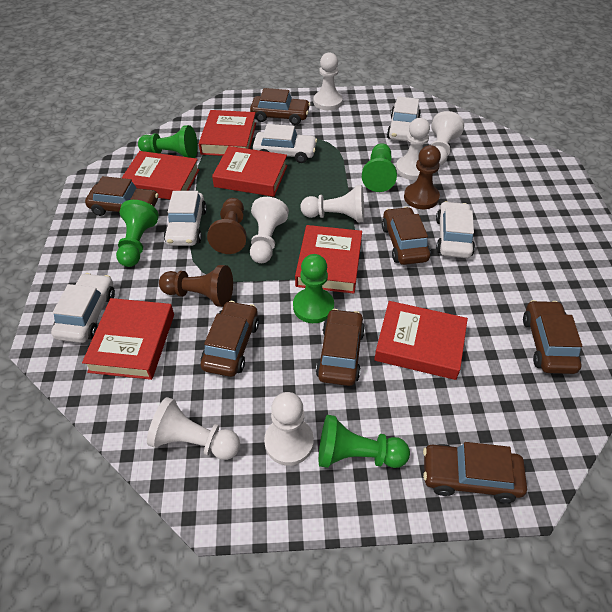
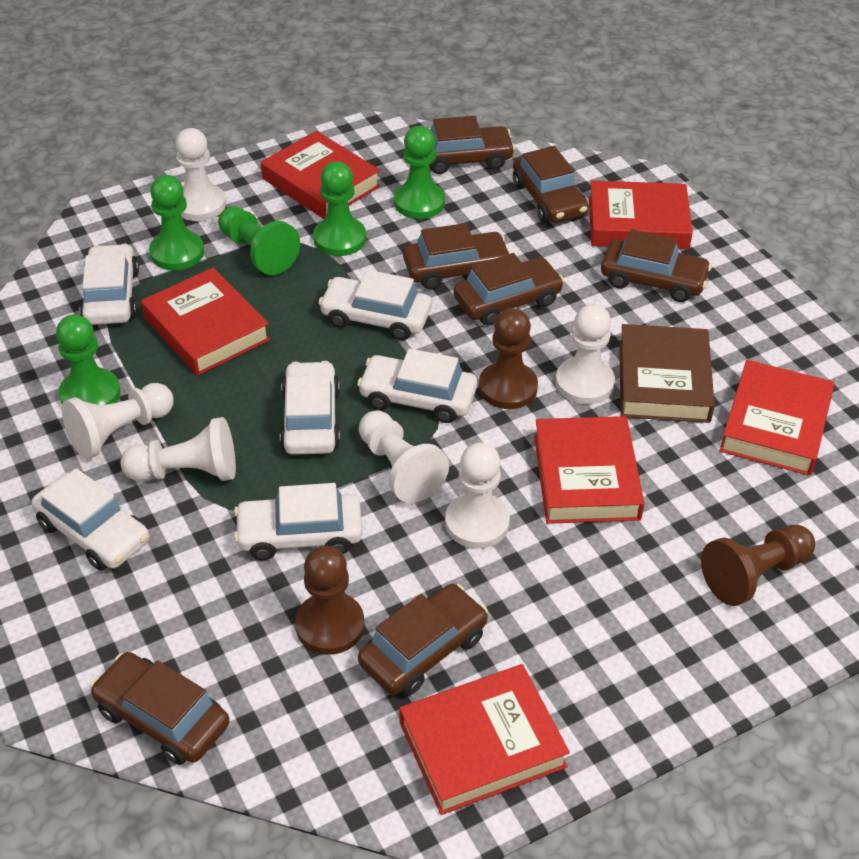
brown book: 0 -> 1
white car: 5 -> 6
white pawn: 7 -> 6

